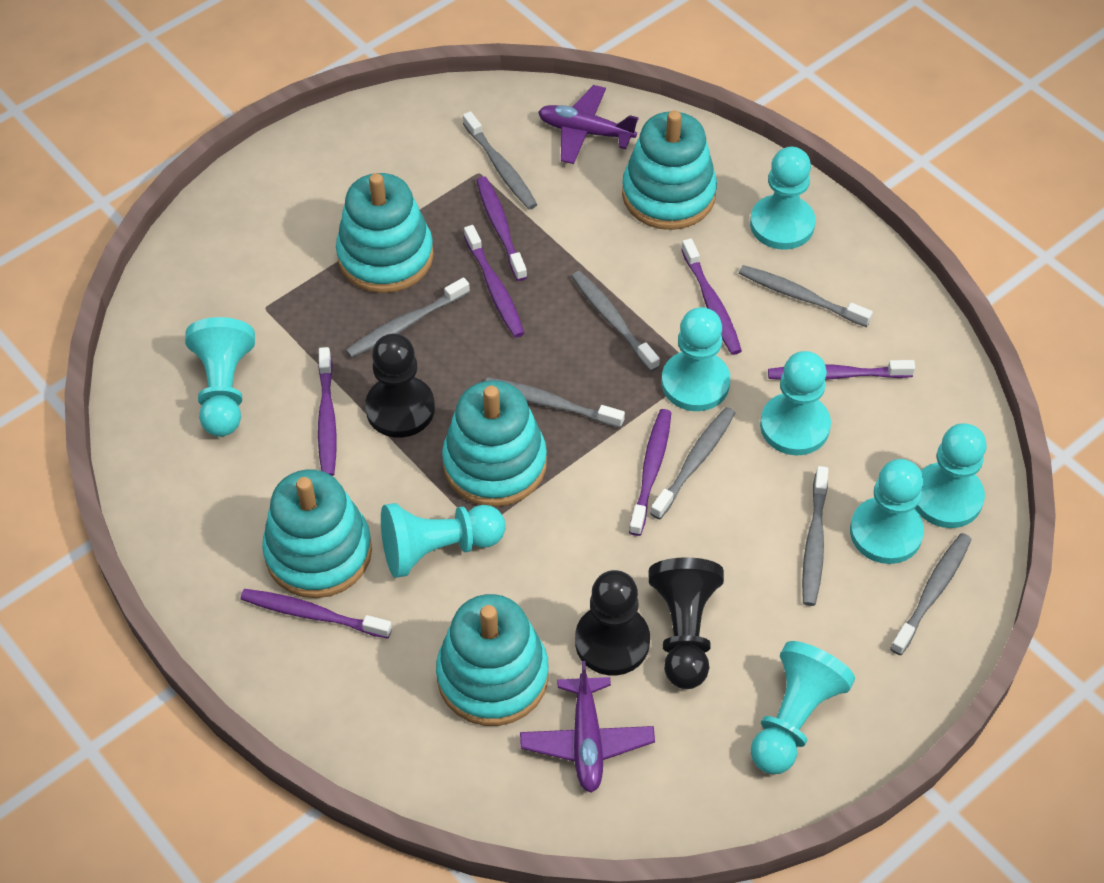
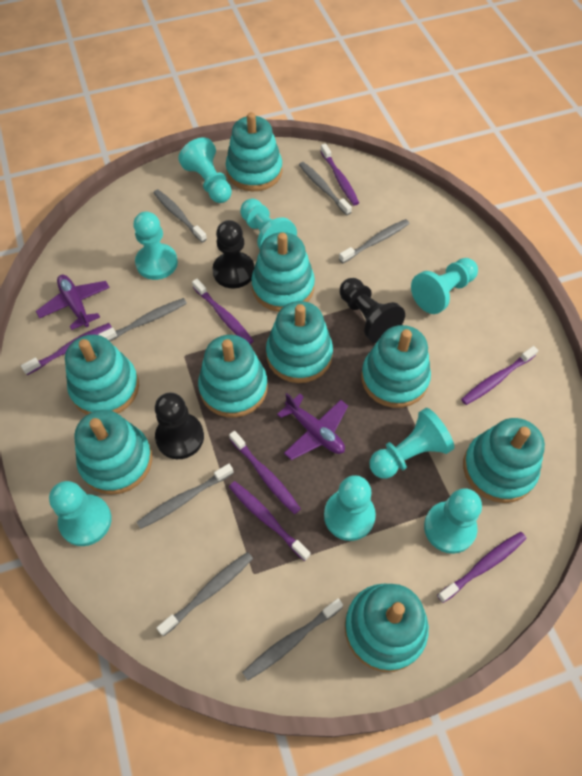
grey toothbrush: 8 -> 7
turquoise stacking toy: 5 -> 9

